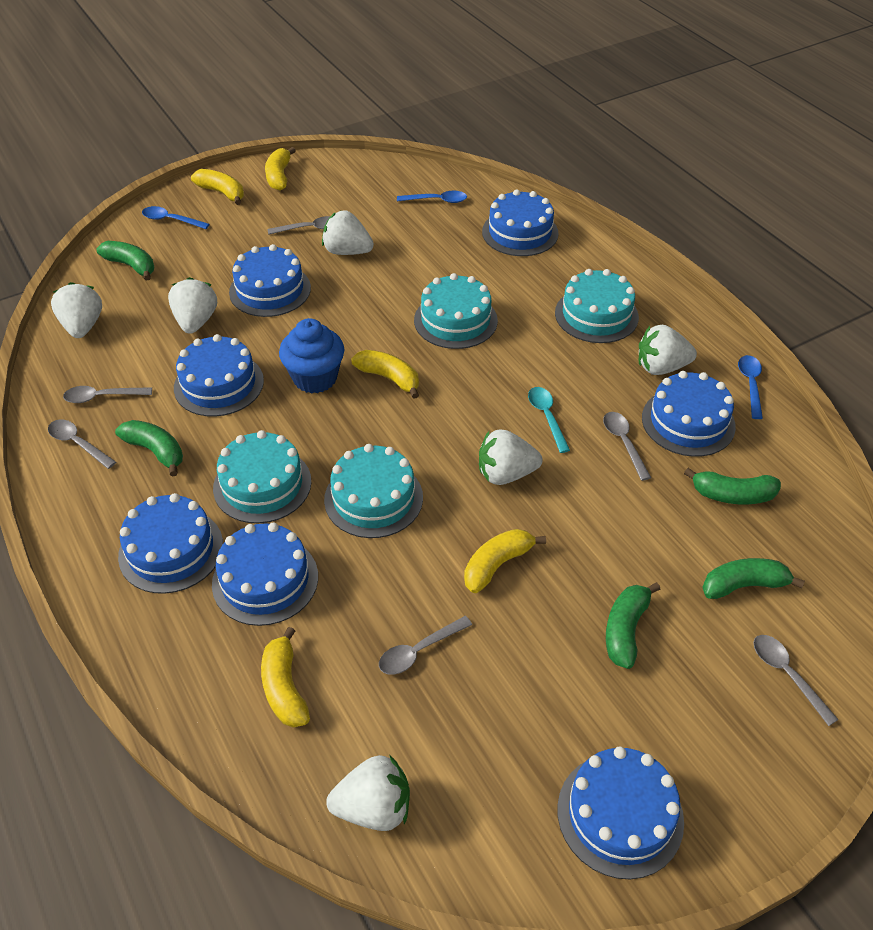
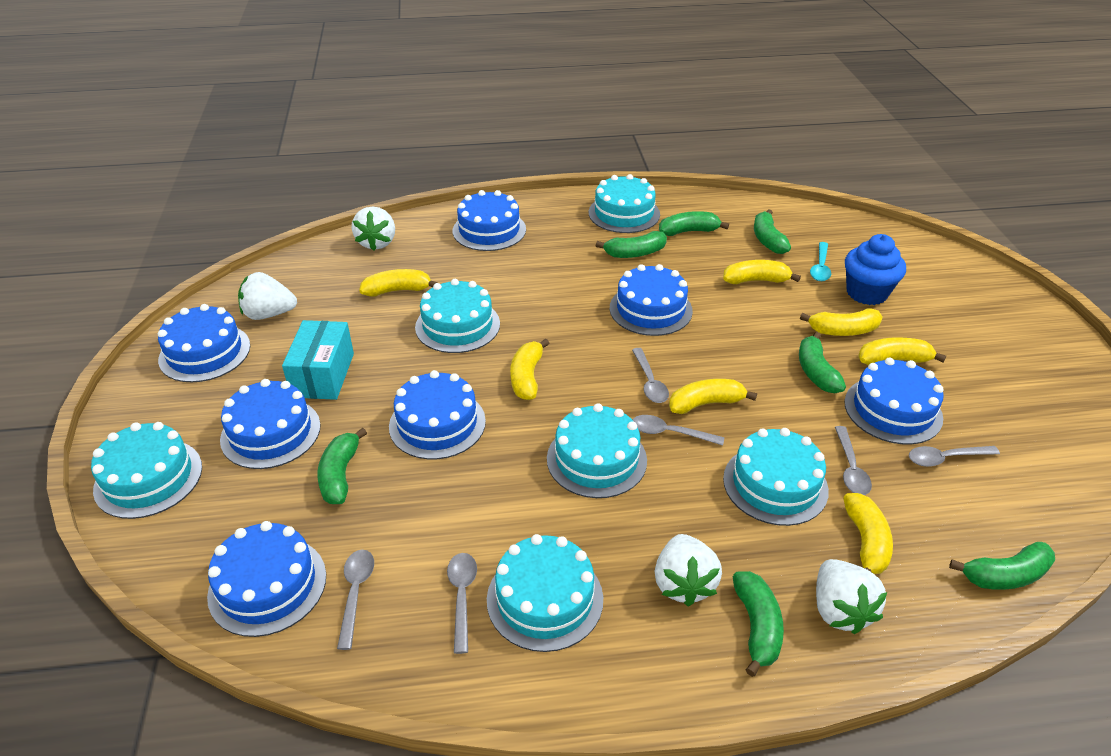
blue spoon: 3 -> 0
green banana: 5 -> 7
turquoise box: 0 -> 1
turquoise cake: 4 -> 6
white strawberry: 6 -> 4
yellow banana: 5 -> 7

